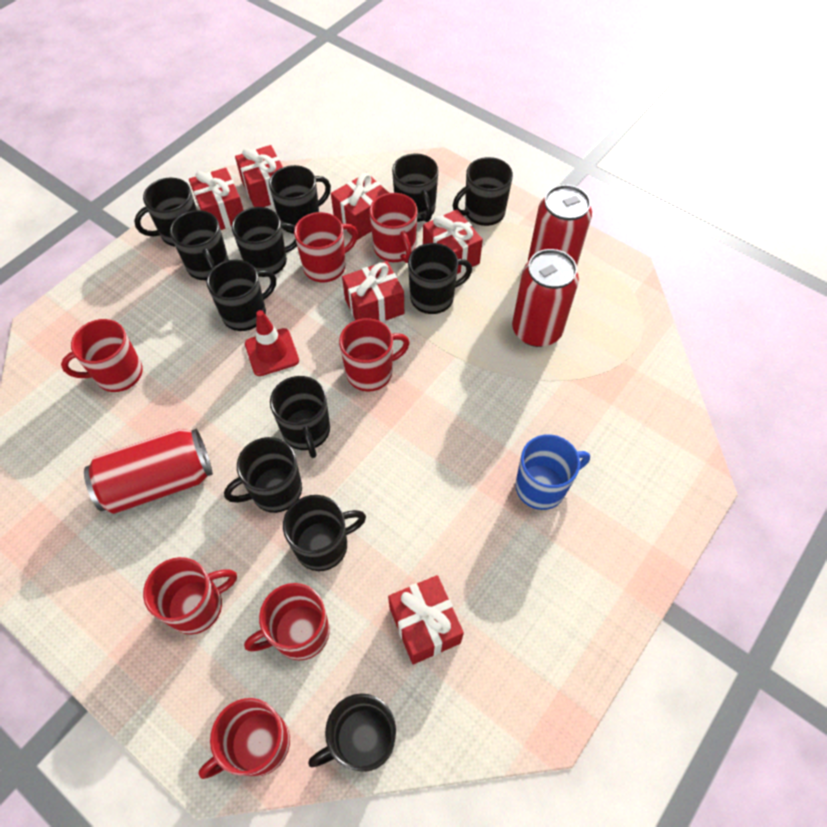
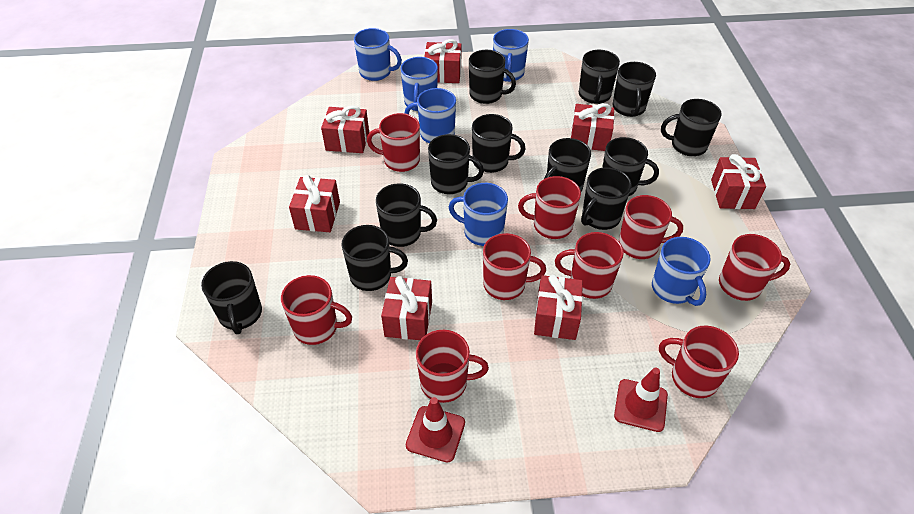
blue mug: 1 -> 6
red can: 3 -> 0
red gift: 6 -> 7
red mug: 7 -> 9
red traffic cone: 1 -> 2

